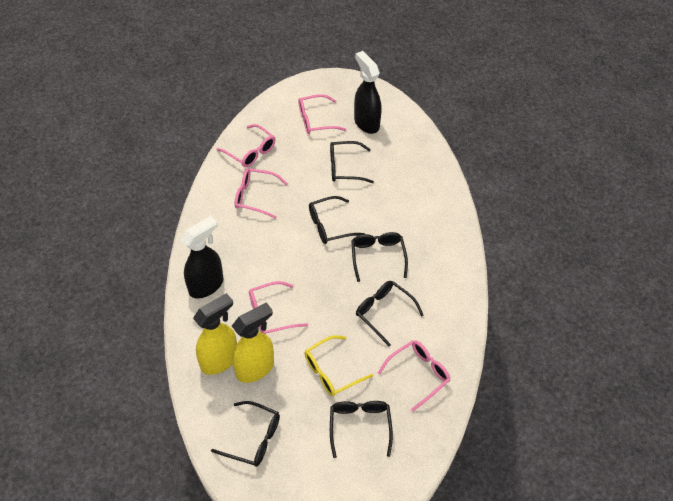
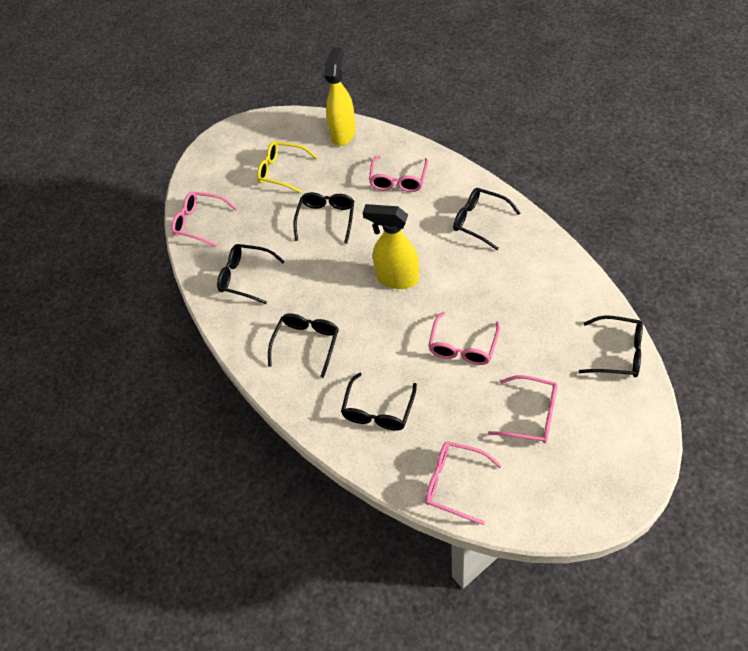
black spray bottle: 2 -> 0

